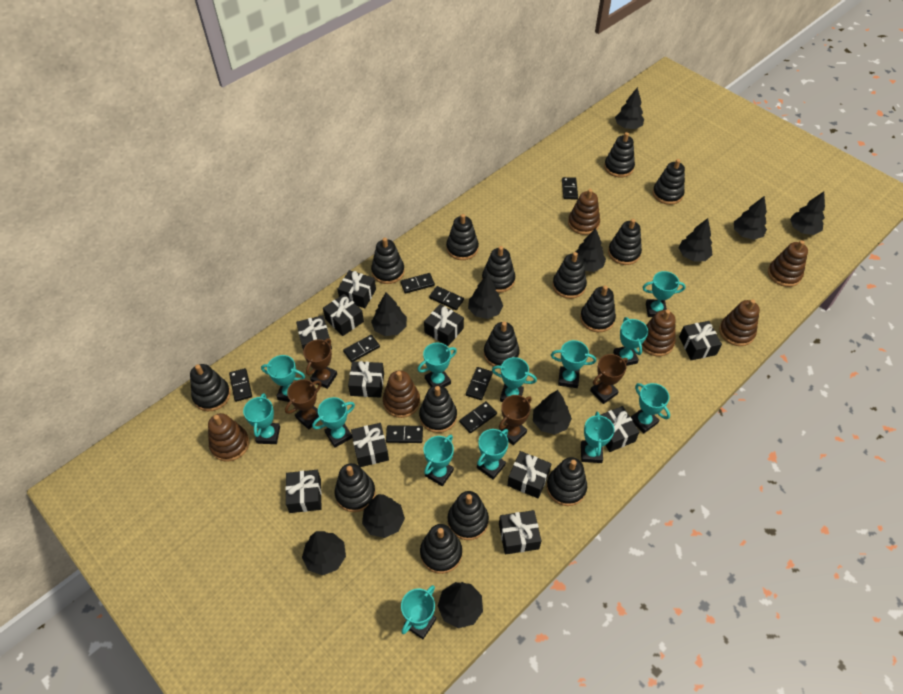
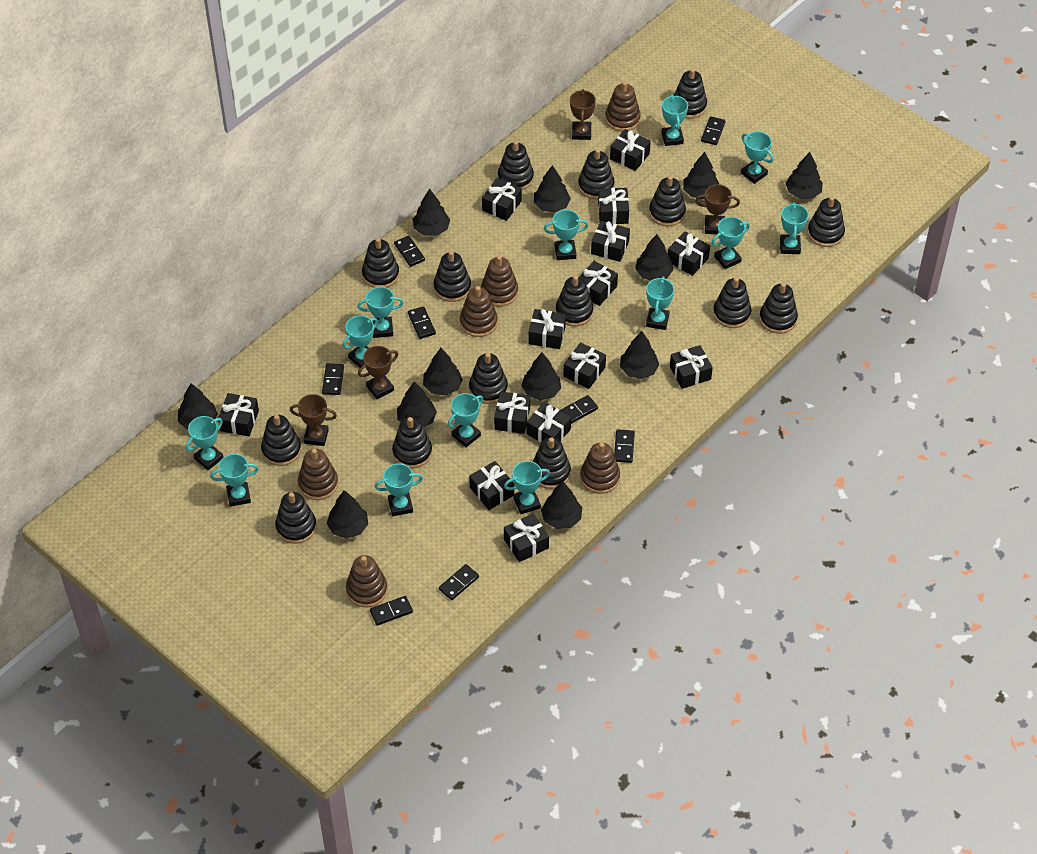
black gift: 11 -> 14
black tree: 11 -> 12

